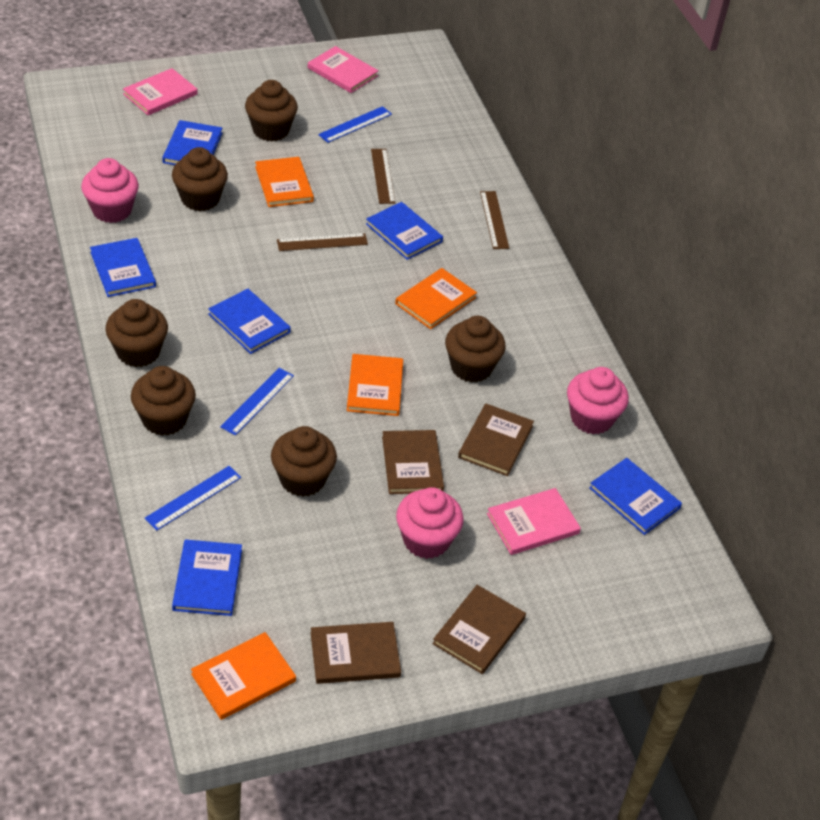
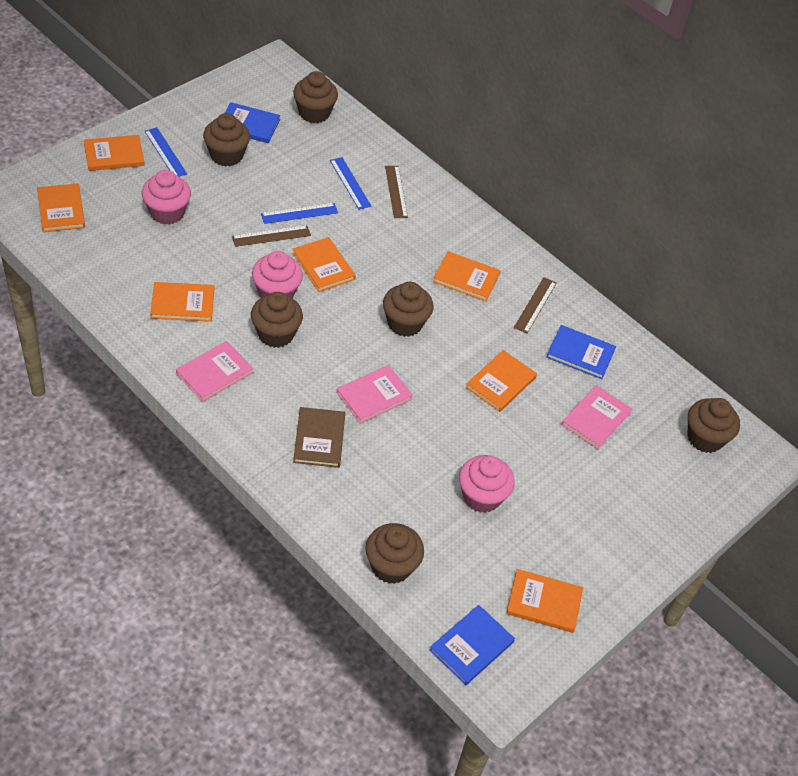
blue book: 6 -> 3
brown book: 4 -> 1
orange book: 4 -> 7

